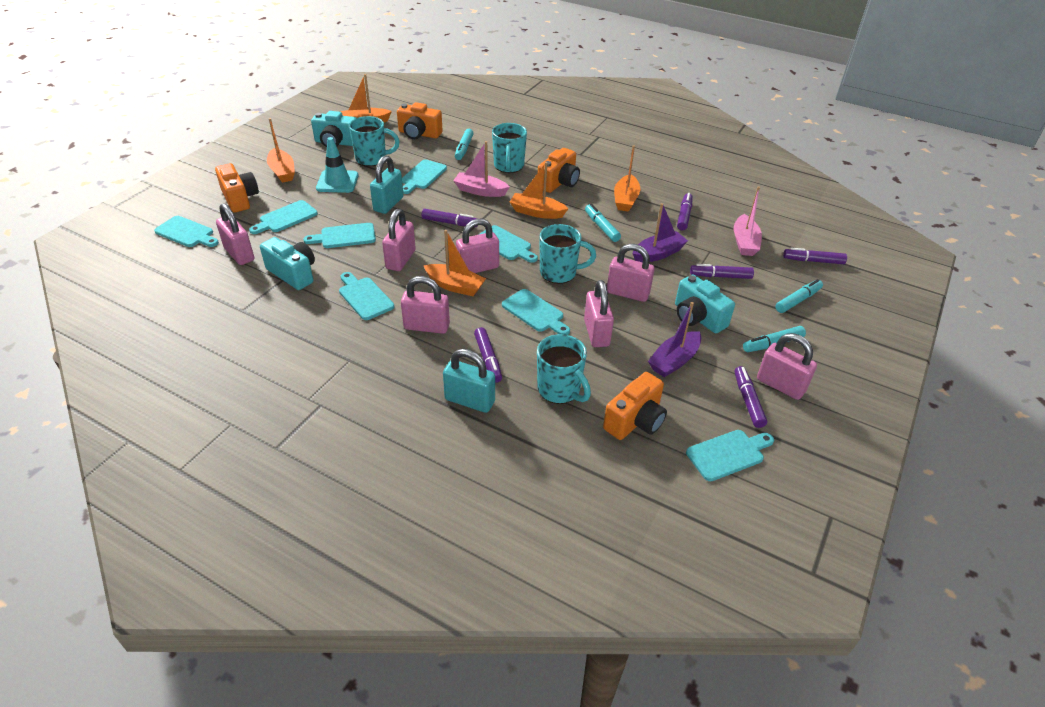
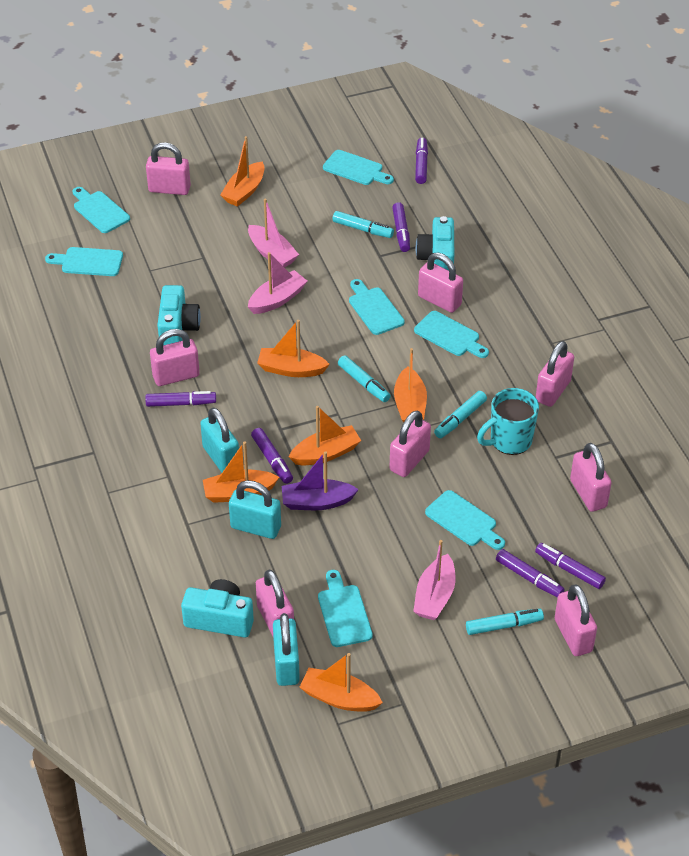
orange boat: 5 -> 6
orange camera: 4 -> 0
pink boat: 2 -> 3
pink padlock: 7 -> 8
purple boat: 2 -> 1
turquoise cutting board: 8 -> 7
turquoise mug: 4 -> 1
turquoise padlock: 2 -> 3
turquoise traffic cone: 1 -> 0

